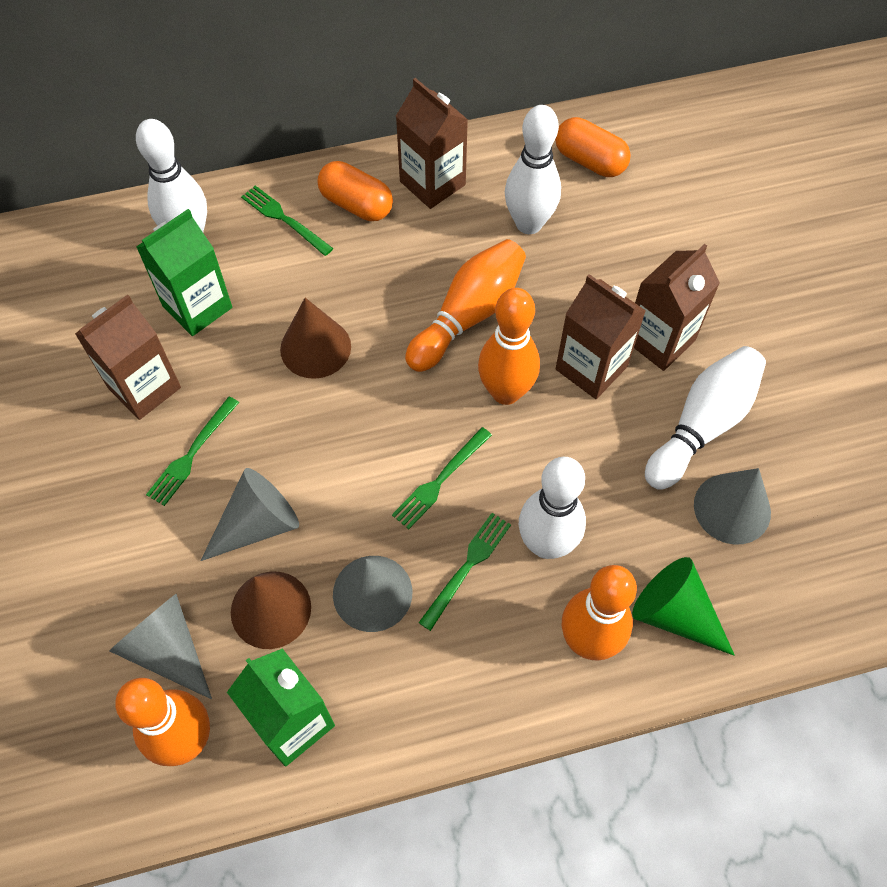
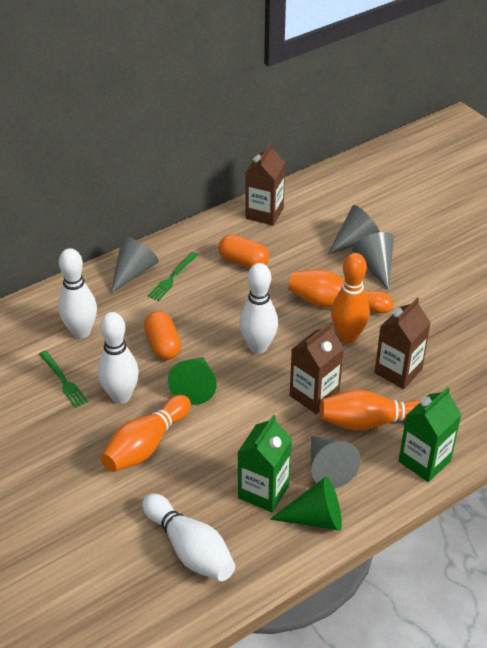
brown carton: 4 -> 3
brown cone: 2 -> 0
green cone: 1 -> 2
green fork: 4 -> 2

